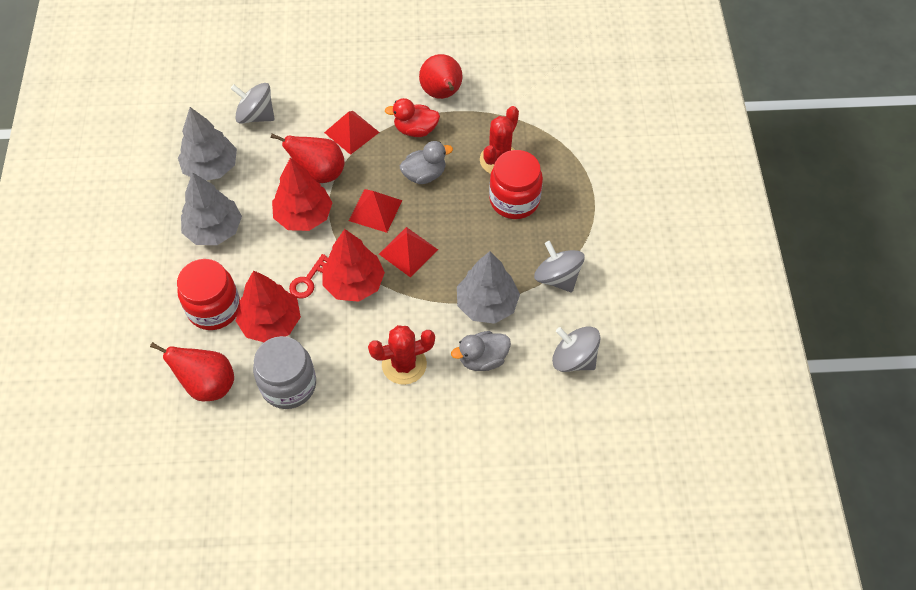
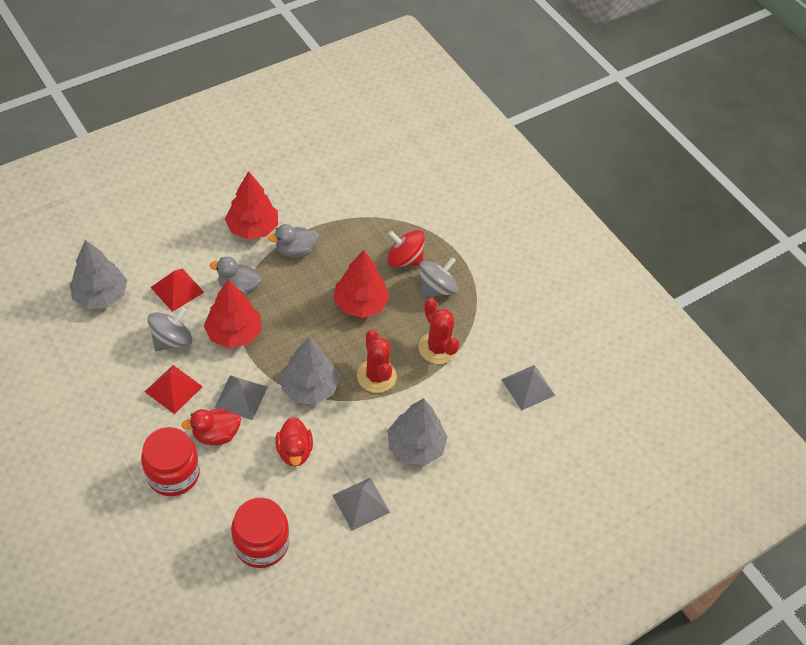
grey jar: 1 -> 0
grey pyramid: 0 -> 3
grey spinning top: 3 -> 2
red duck: 1 -> 2
red key: 1 -> 0
red pear: 3 -> 0
red pyramid: 3 -> 2
red spinning top: 0 -> 1

